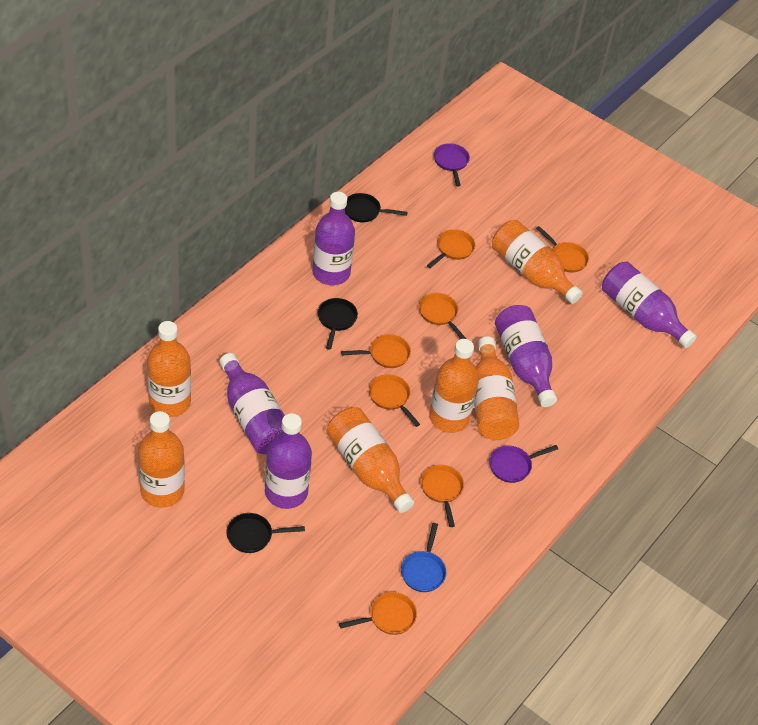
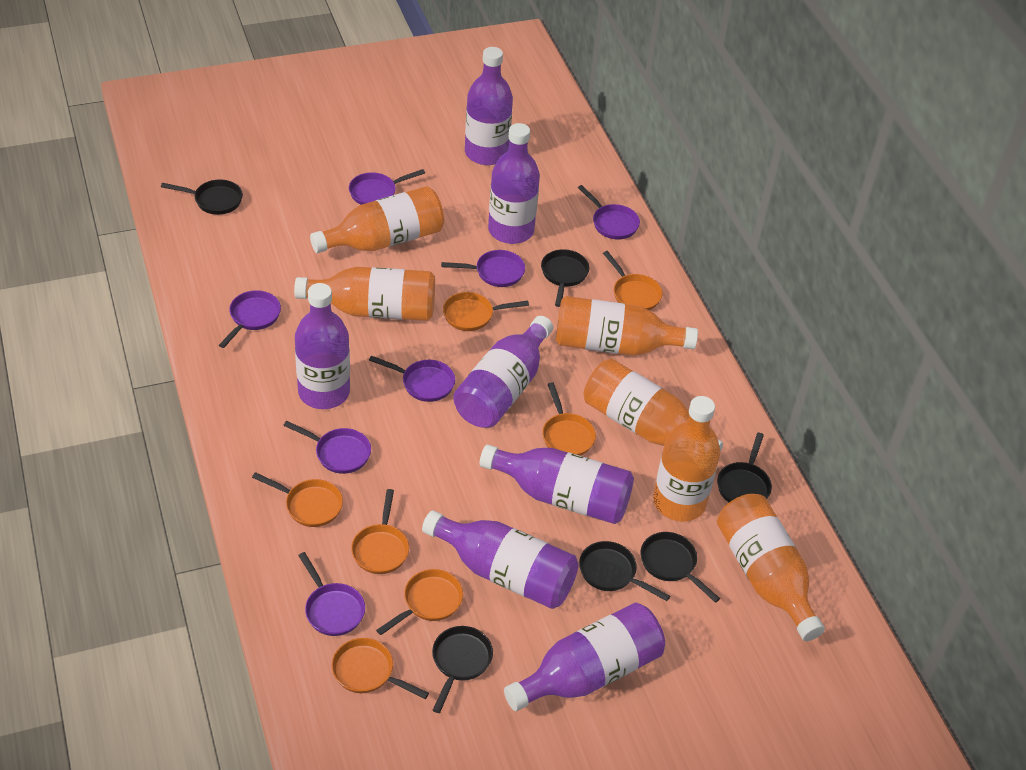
black pan: 3 -> 6
blue pan: 1 -> 0
purple bottle: 5 -> 7
purple pan: 2 -> 7

